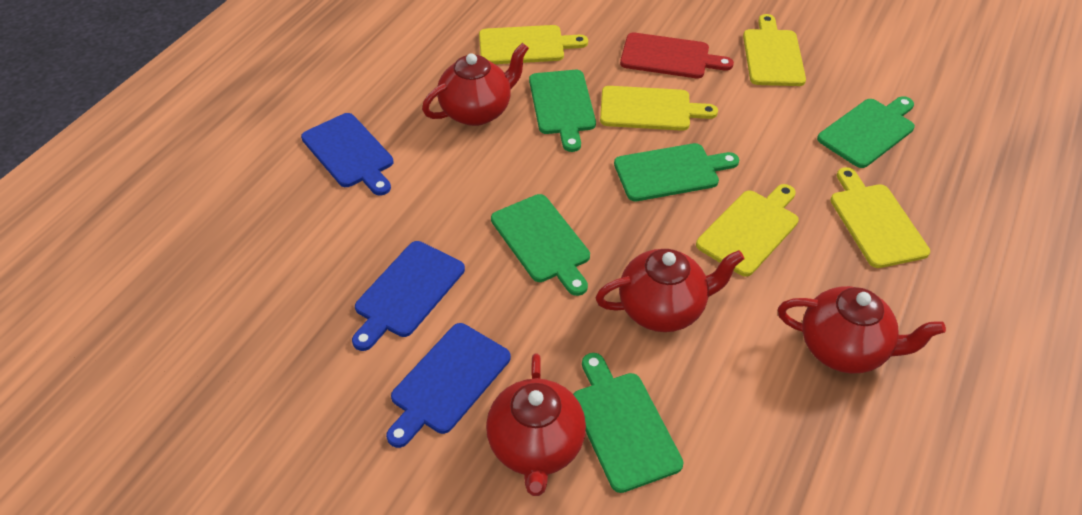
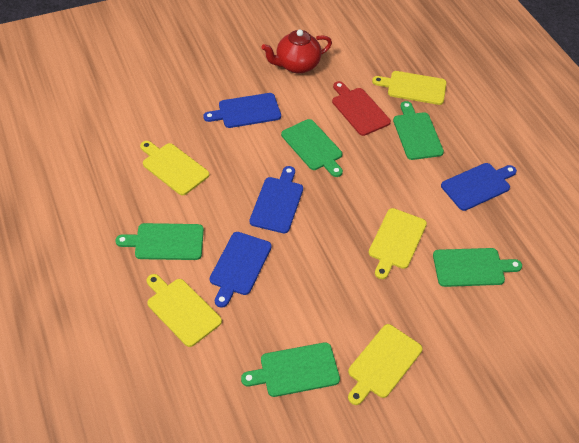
blue cutting board: 3 -> 4
red teapot: 4 -> 1

